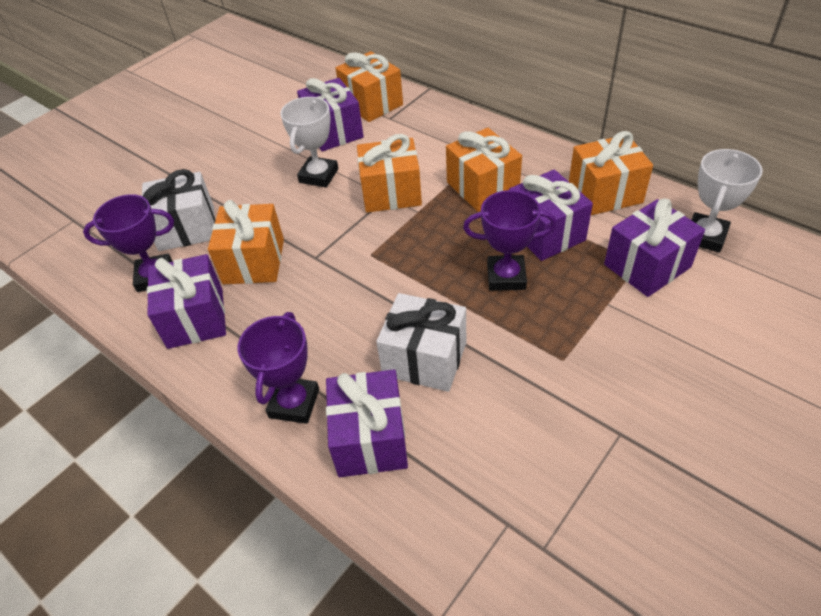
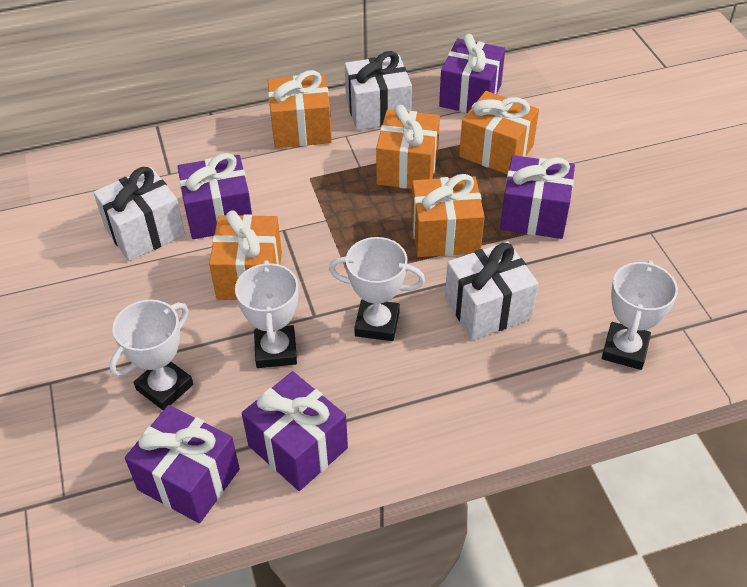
purple trophy: 3 -> 0
white gift: 2 -> 3
white trophy: 2 -> 4

